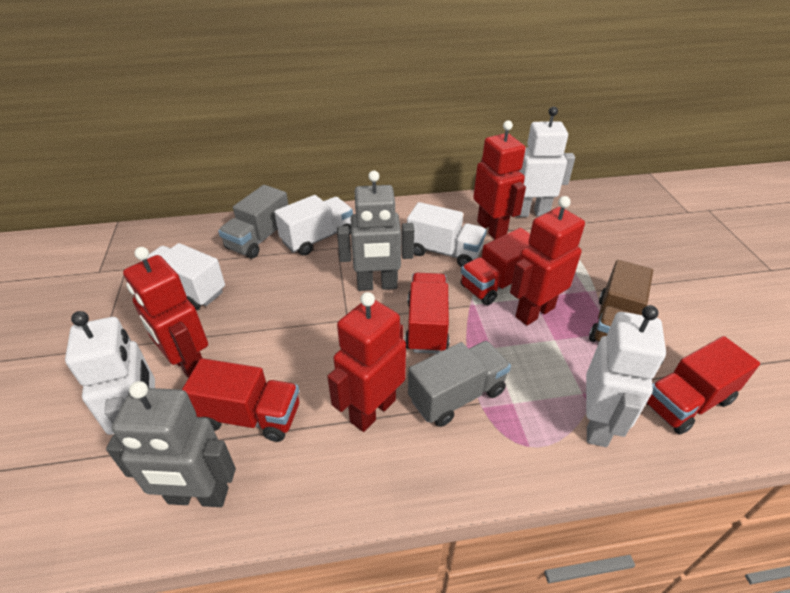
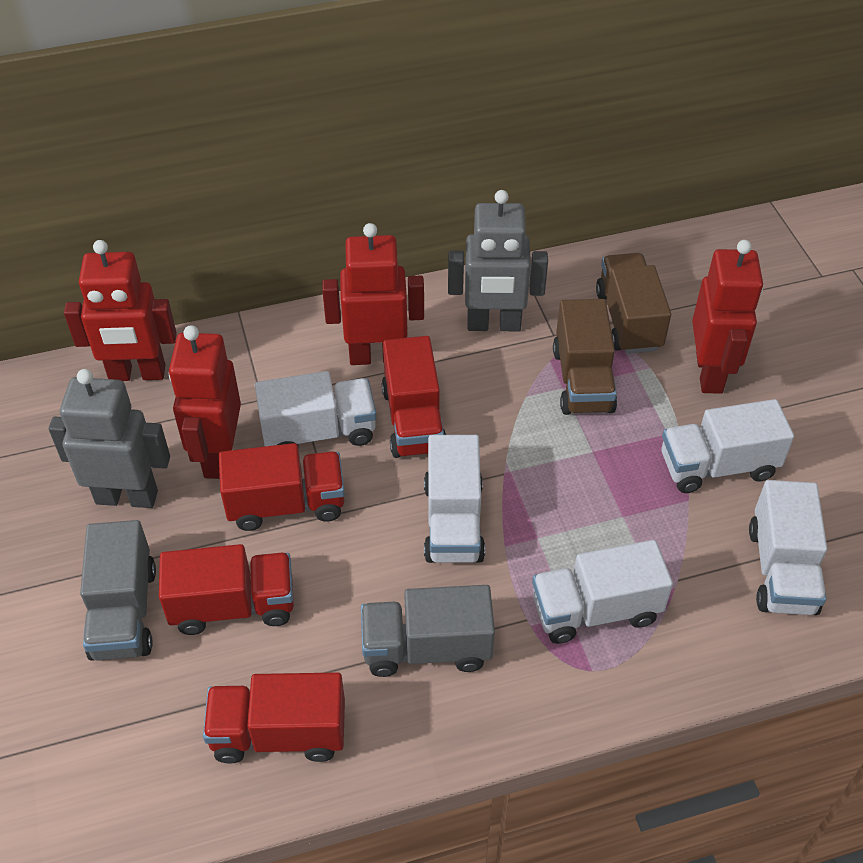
brown truck: 1 -> 2
white robot: 3 -> 0
white truck: 3 -> 5

